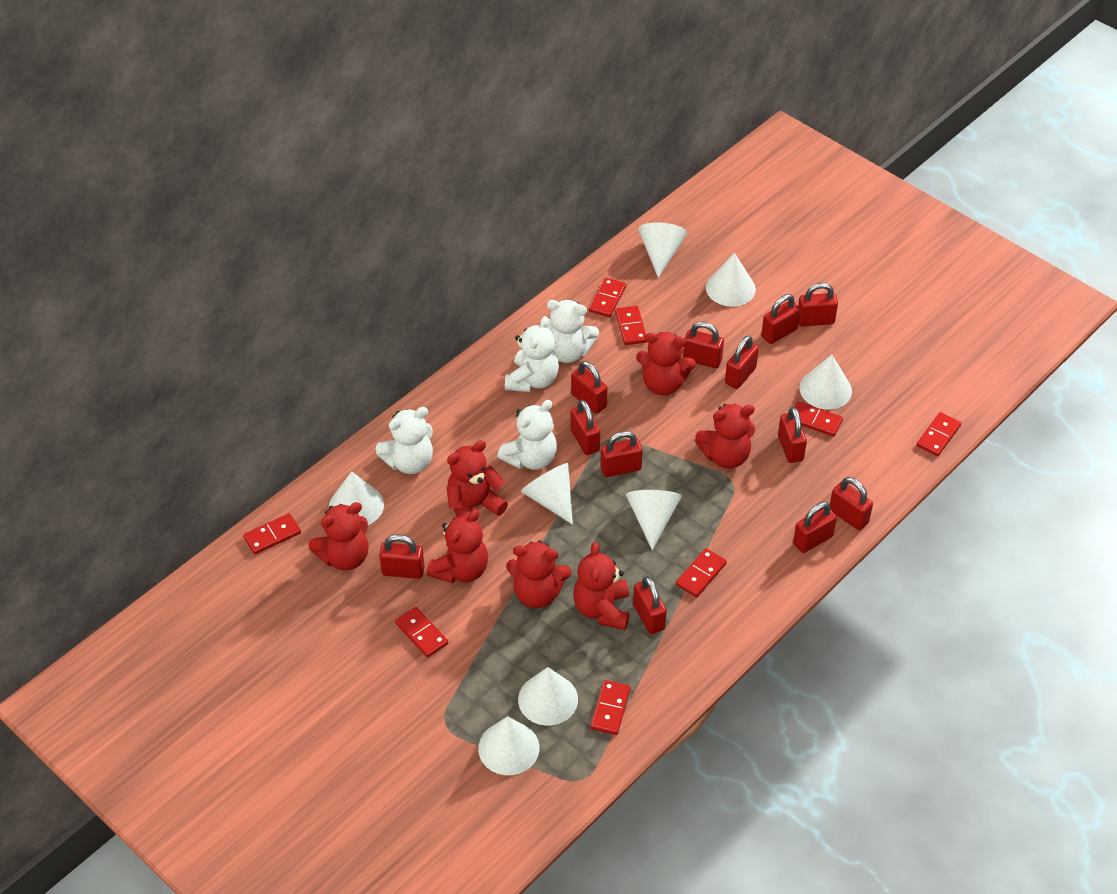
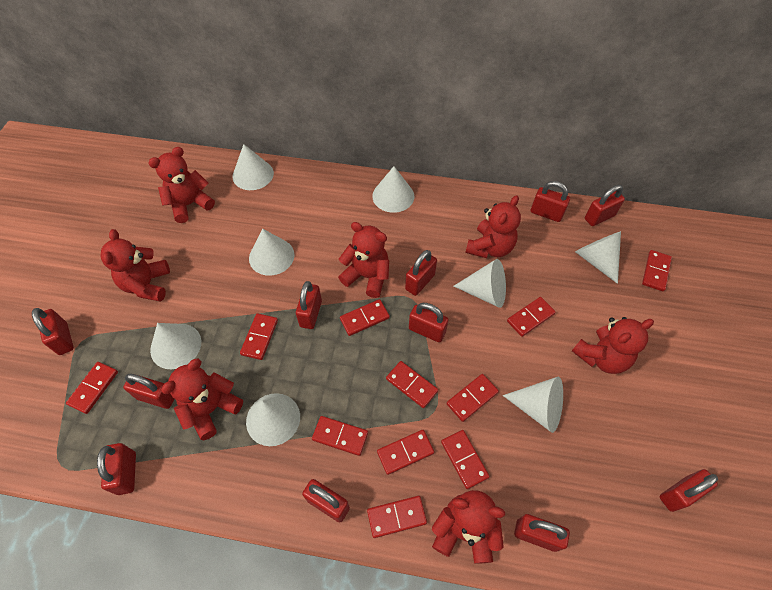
red domino: 8 -> 11
red padlock: 12 -> 11
white teddy bear: 4 -> 0

